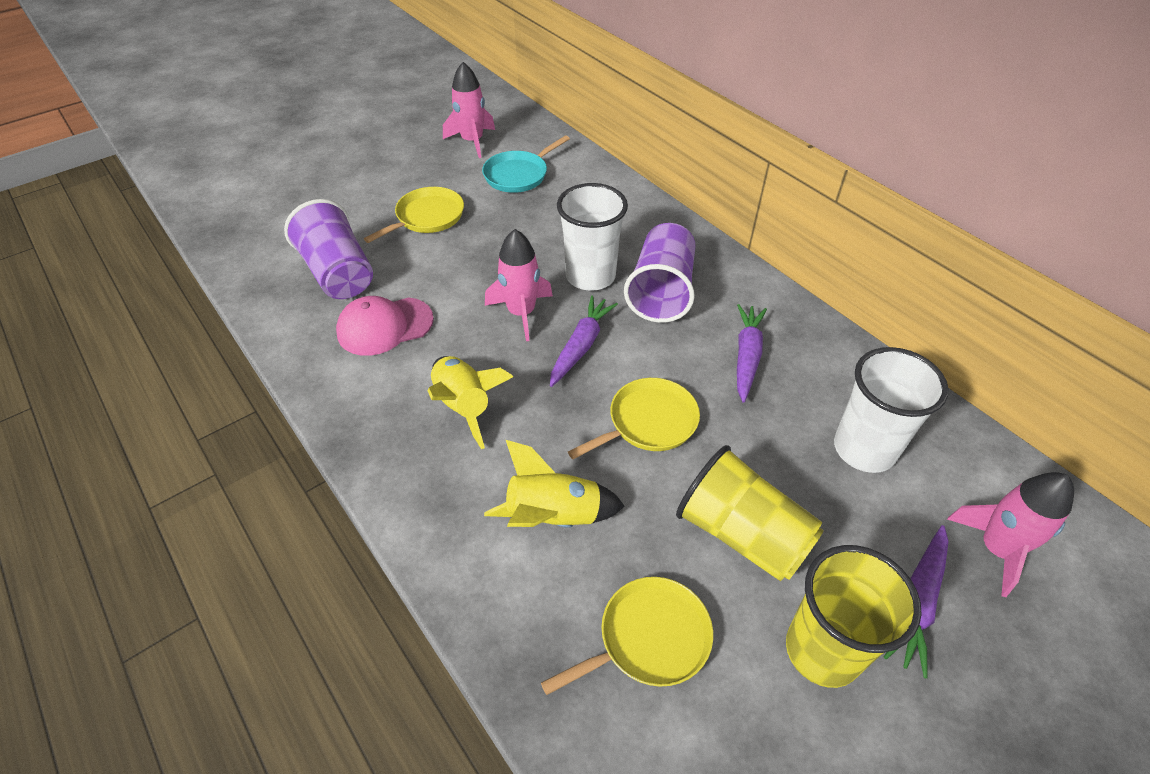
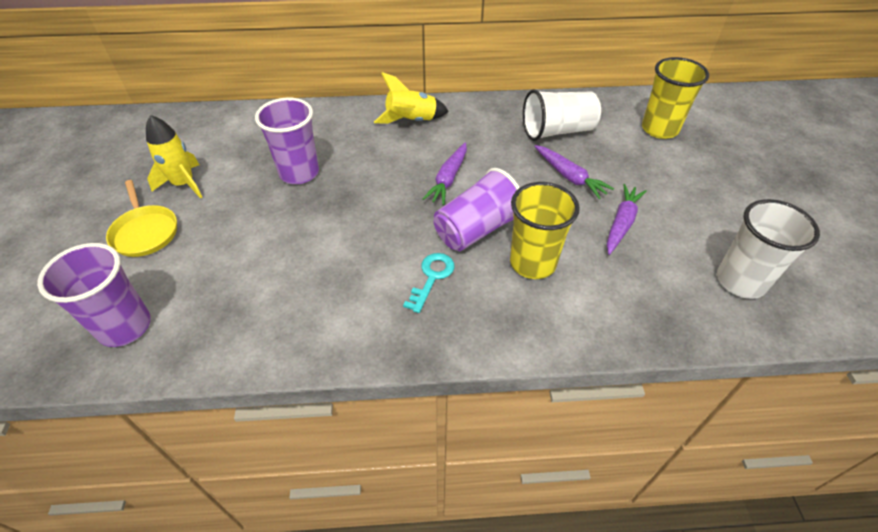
pink cap: 1 -> 0
pink rocket: 3 -> 0
purple cup: 2 -> 3
turquoise key: 0 -> 1
turquoise pan: 1 -> 0
yellow pan: 3 -> 1

